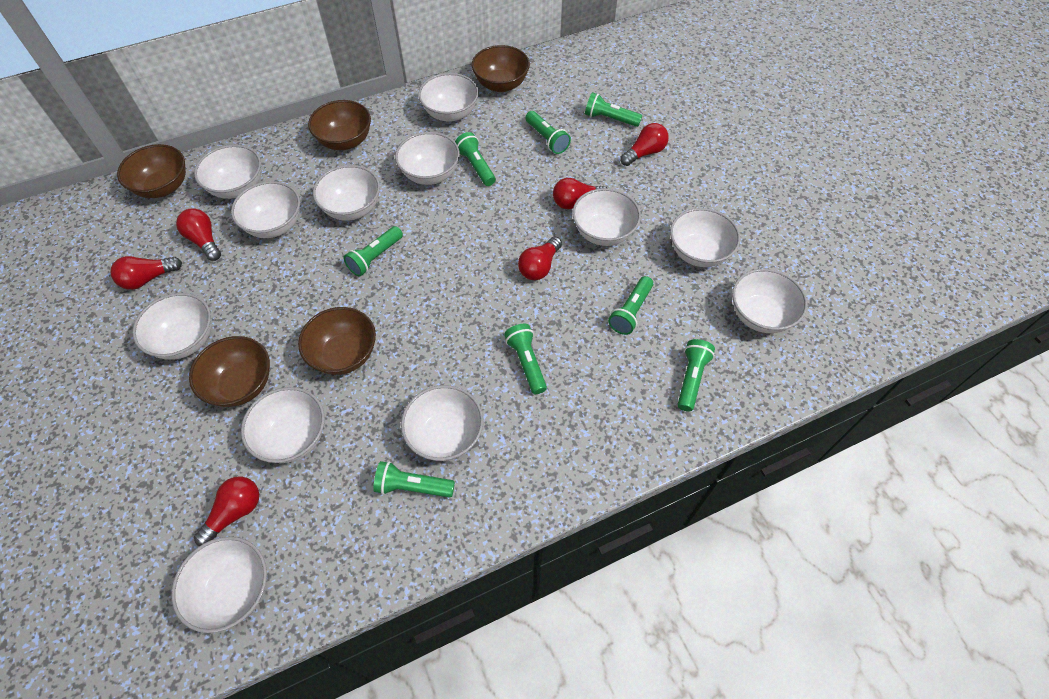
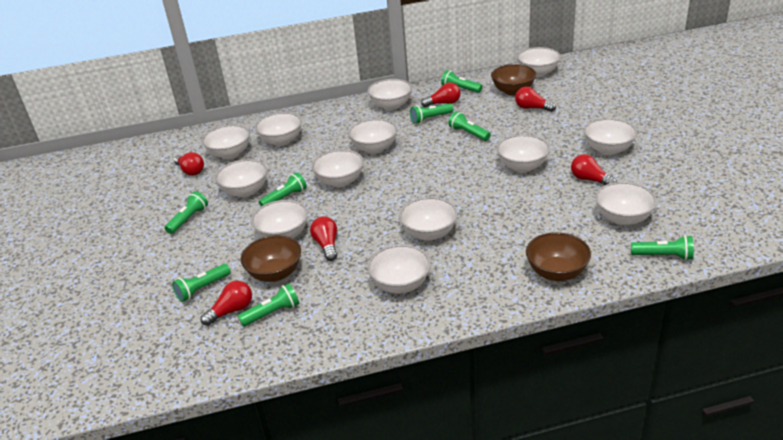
brown bowl: 5 -> 3
white bowl: 12 -> 13

